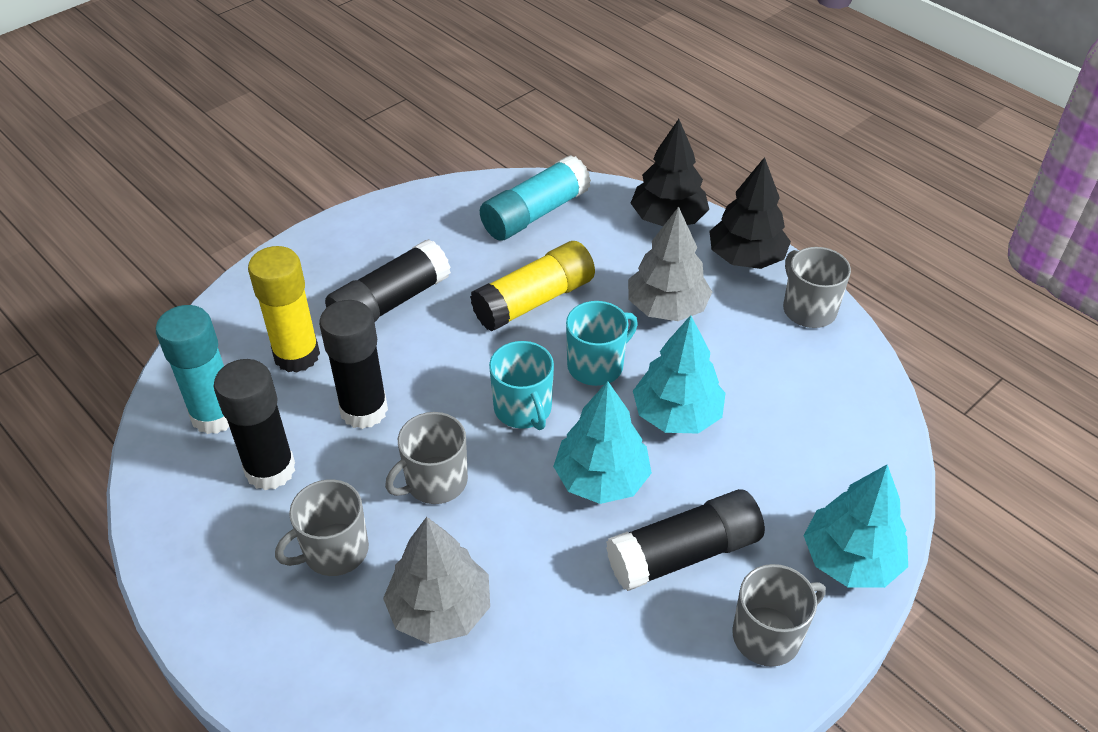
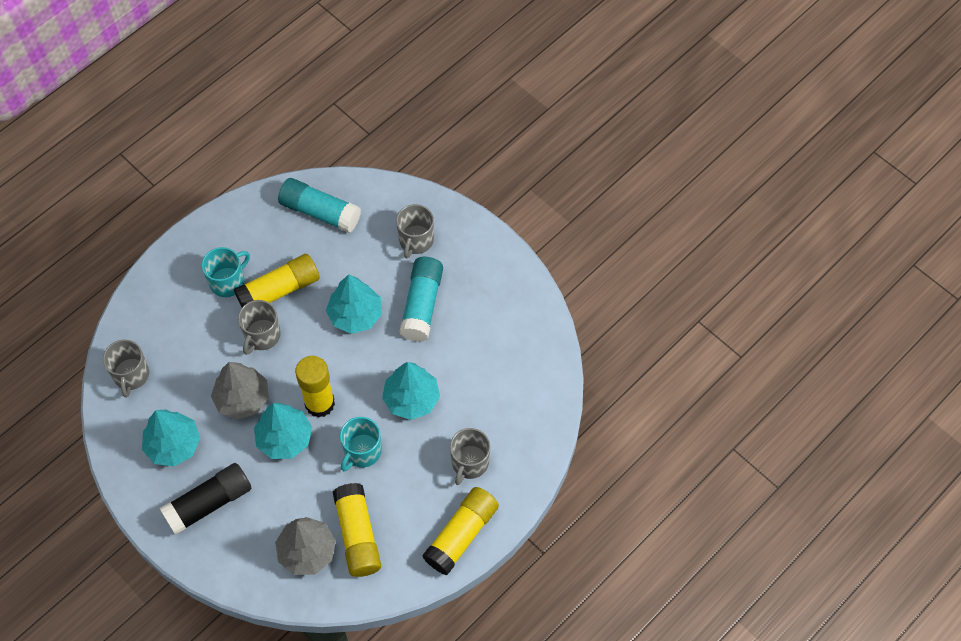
black glue stick: 4 -> 1
black tree: 2 -> 0
turquoise tree: 3 -> 4
yellow glue stick: 2 -> 4

